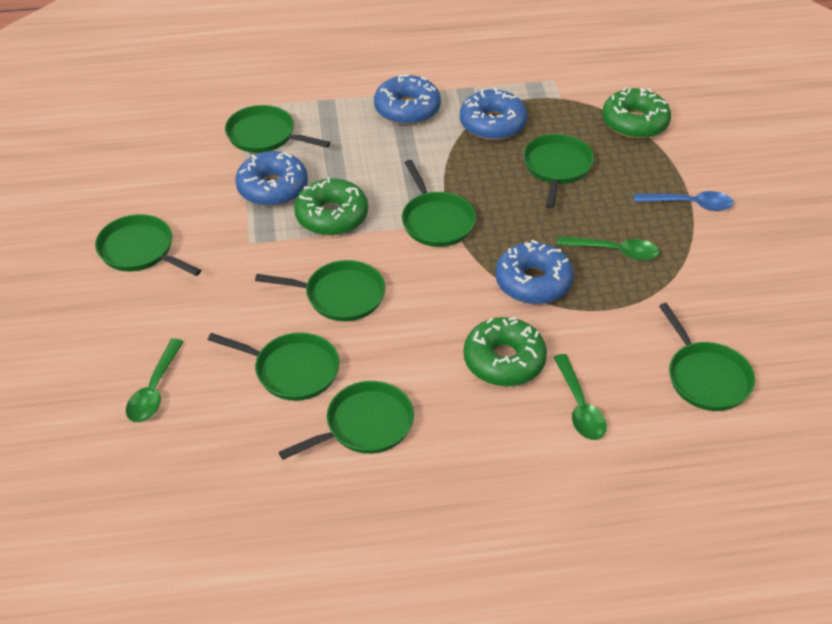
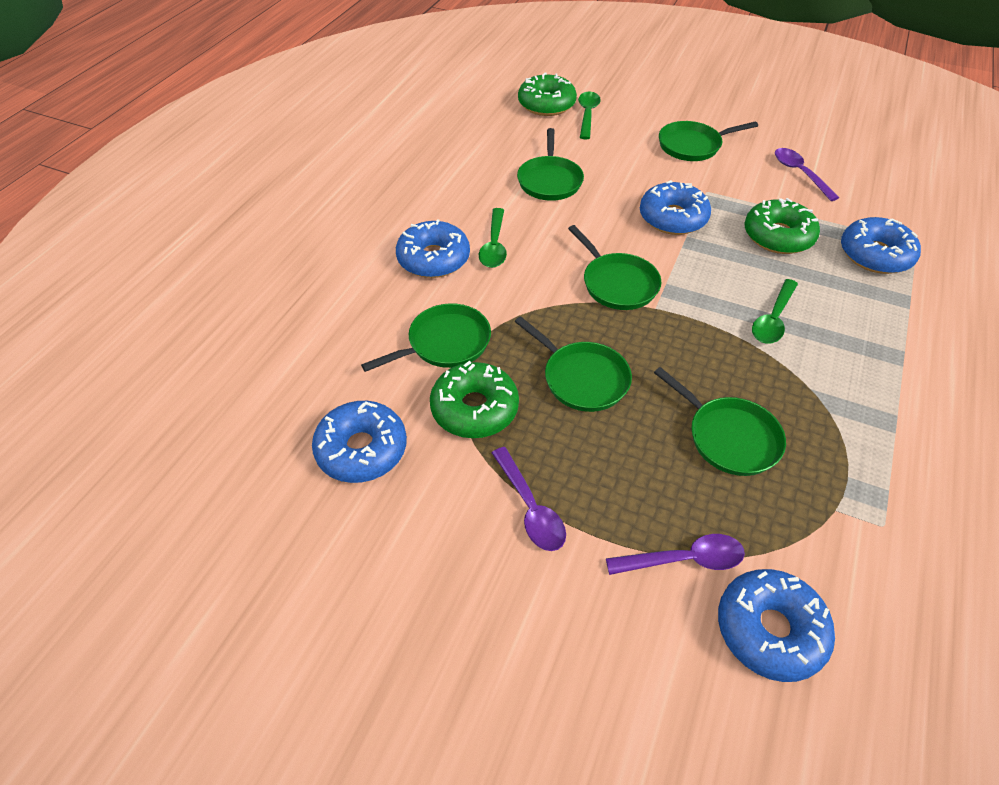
blue donut: 4 -> 5
blue spoon: 1 -> 0
green pan: 8 -> 6
purple spoon: 0 -> 3

